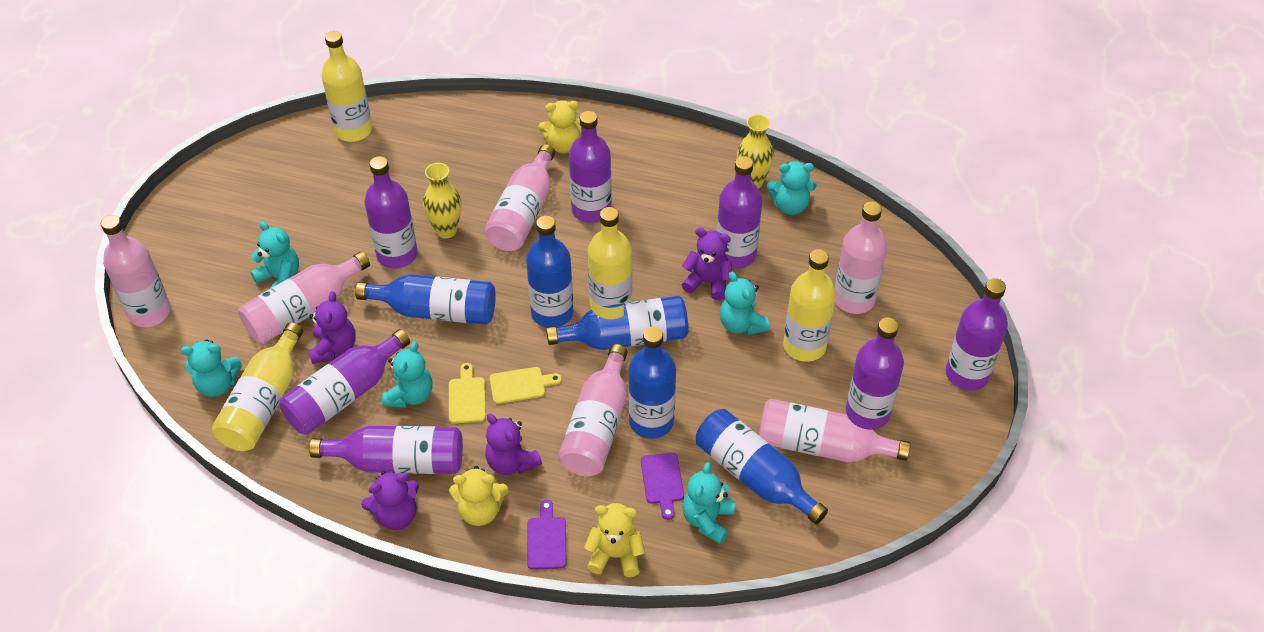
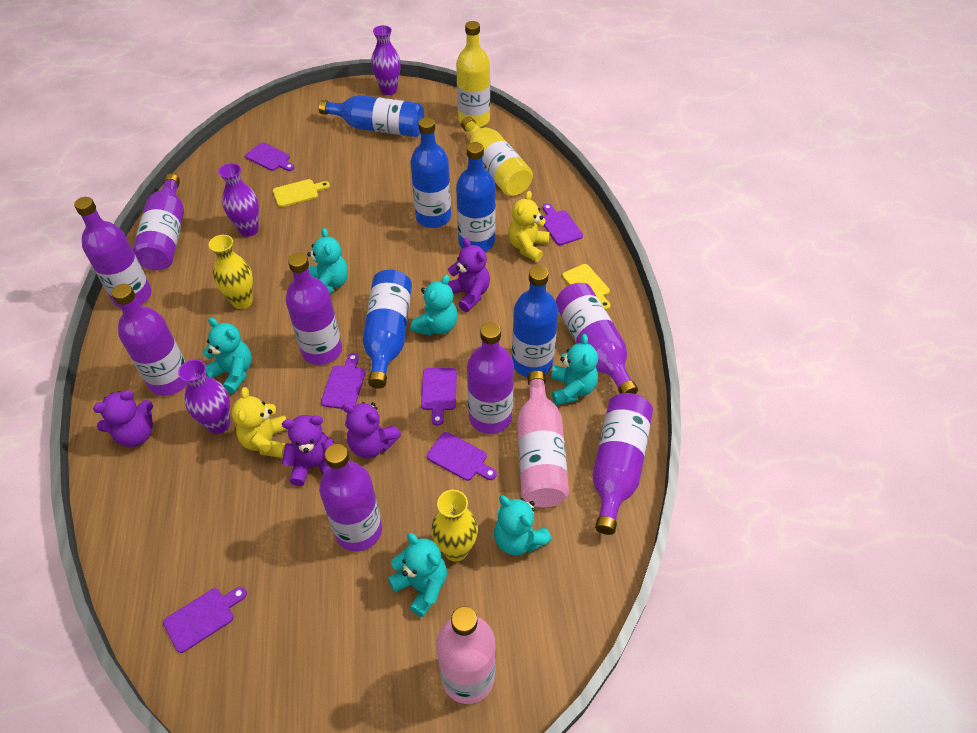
pink bottle: 6 -> 2
purple bottle: 7 -> 8
purple cutting board: 2 -> 6
purple vase: 0 -> 3
yellow bottle: 4 -> 2
yellow teddy bear: 3 -> 2

